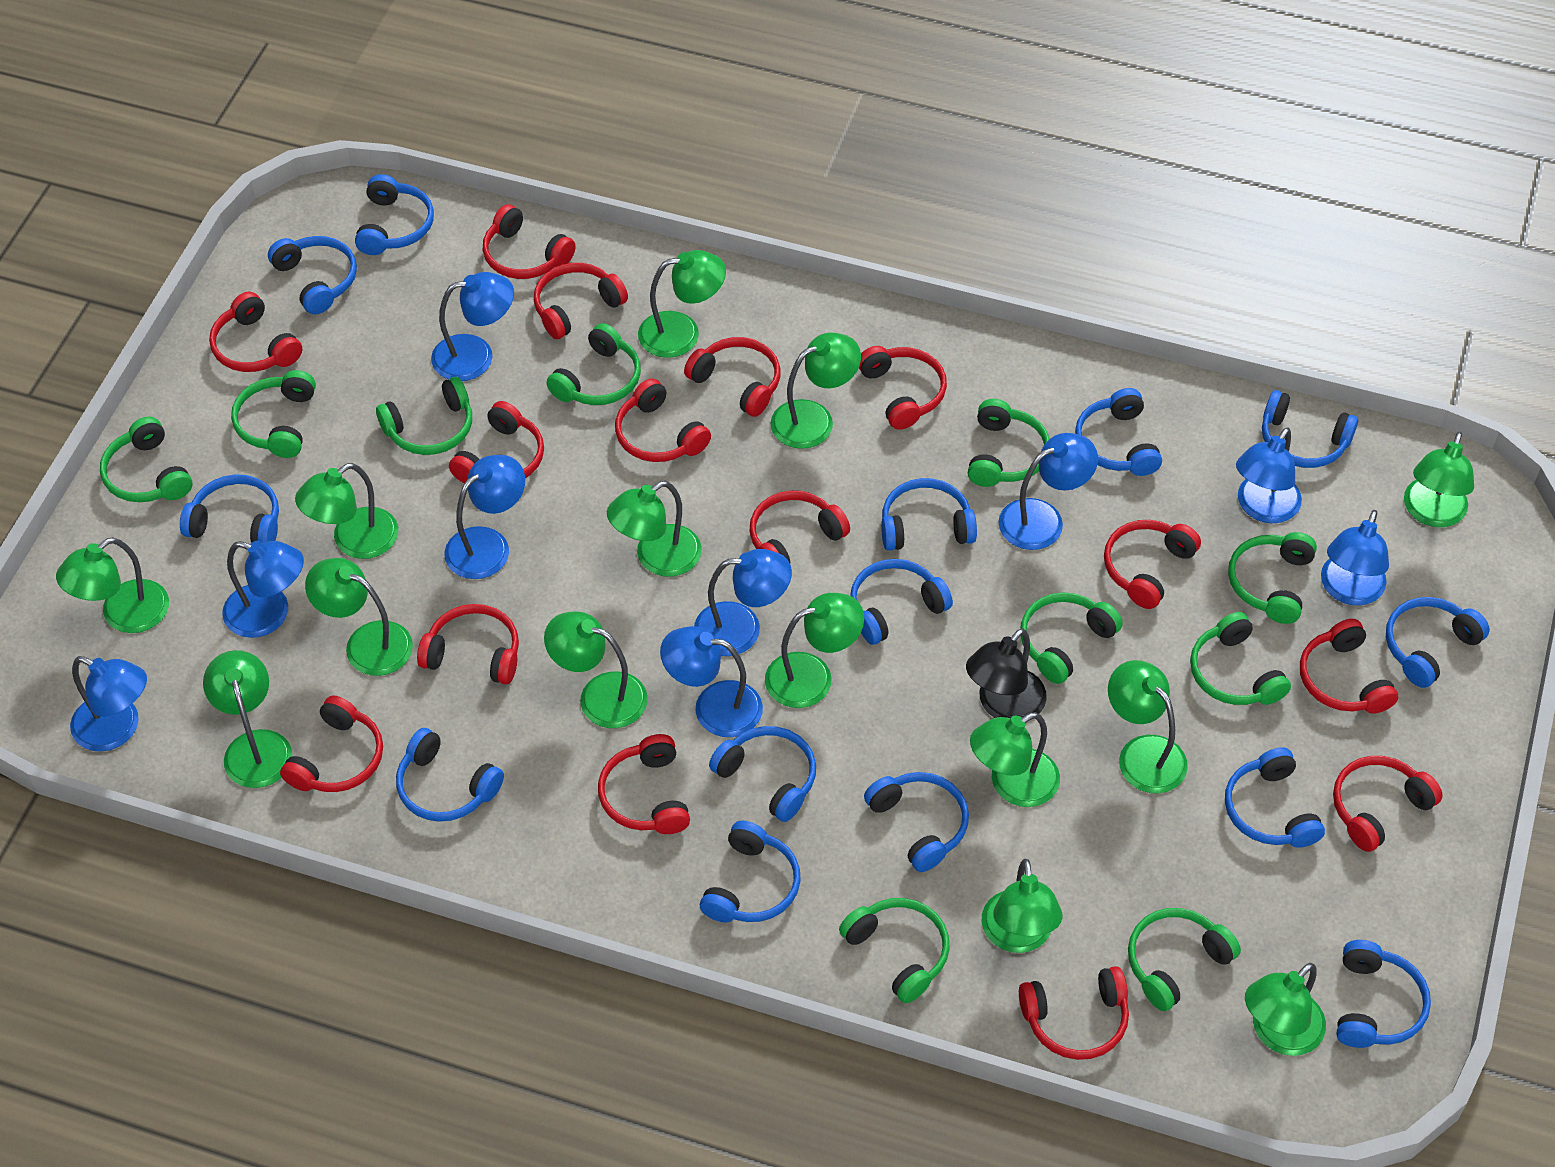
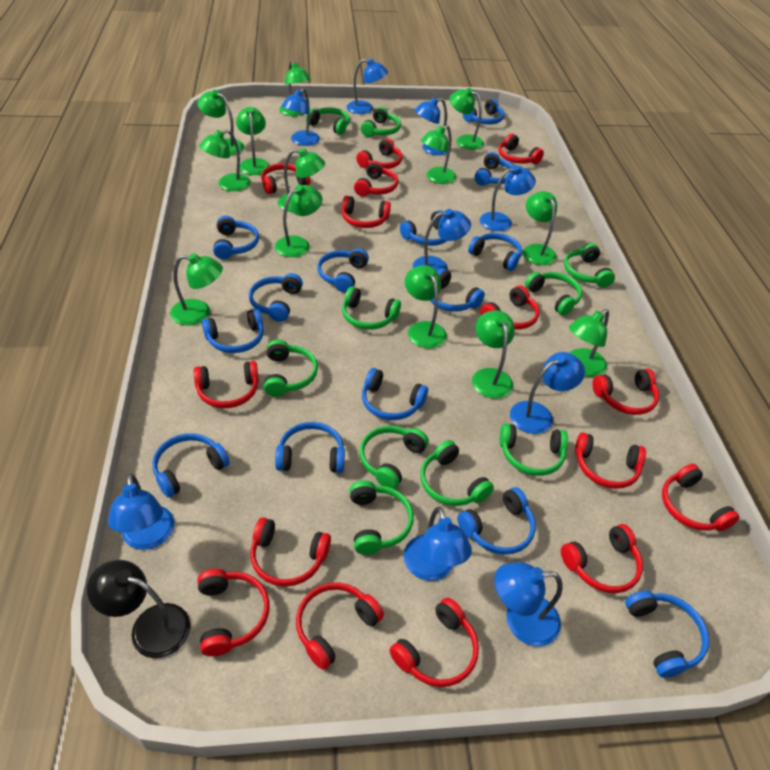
green lamp: 14 -> 13

